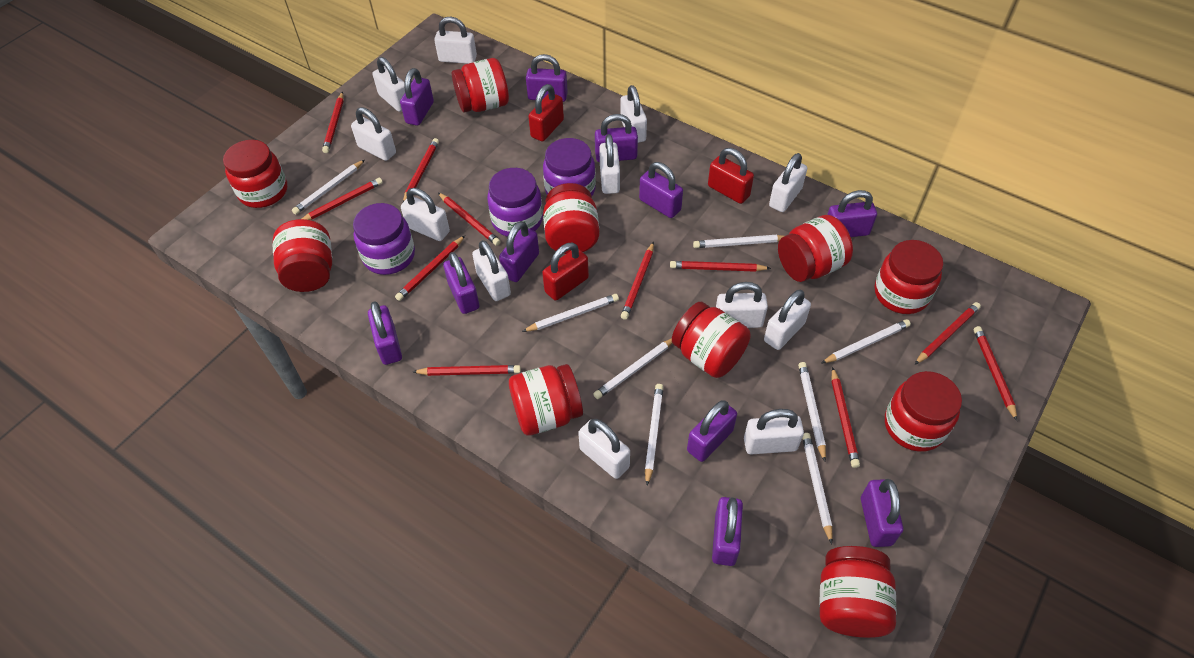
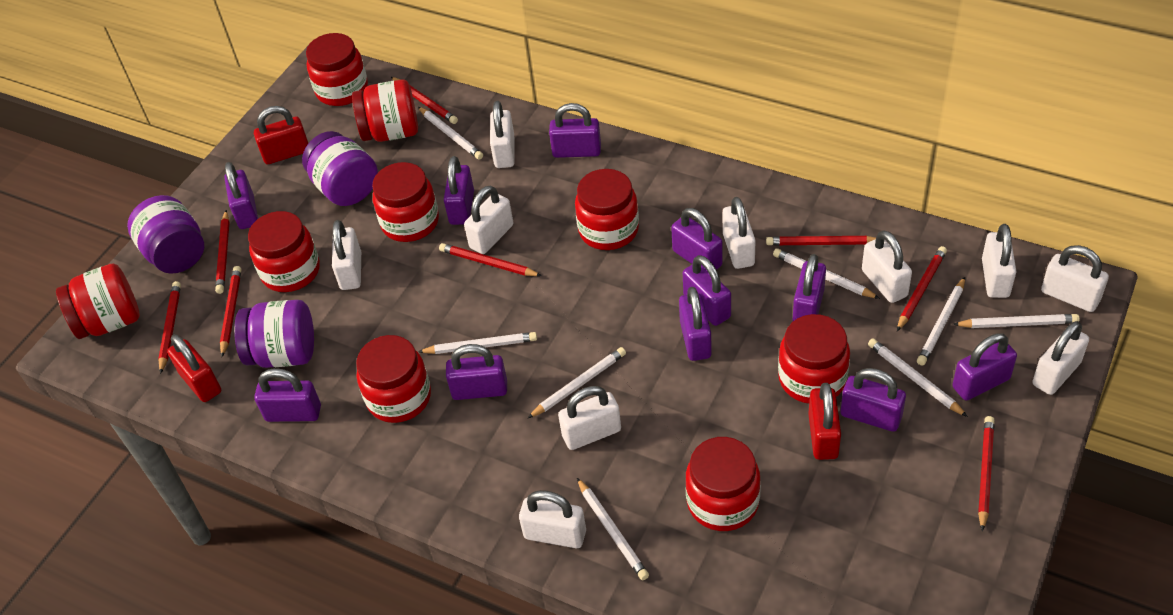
red jar: 10 -> 9
red pencil: 11 -> 8
white padlock: 12 -> 10

